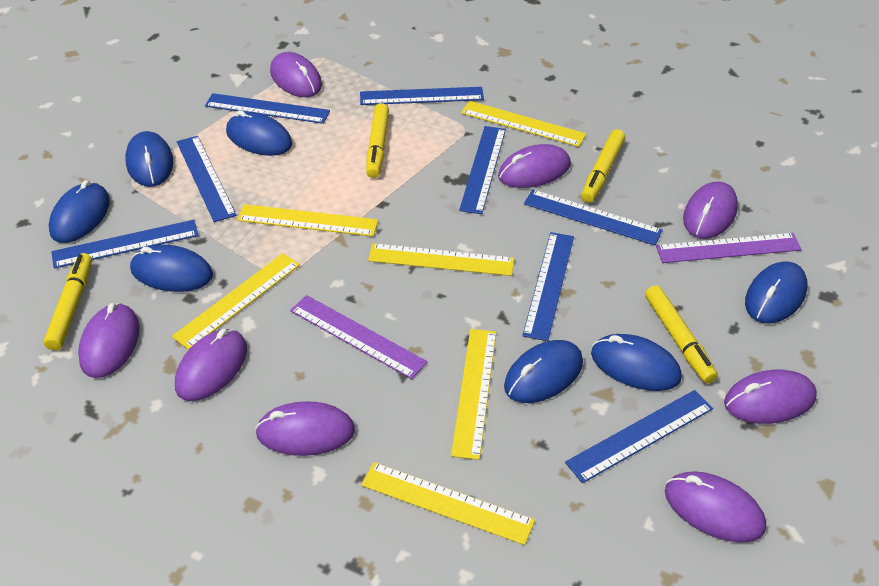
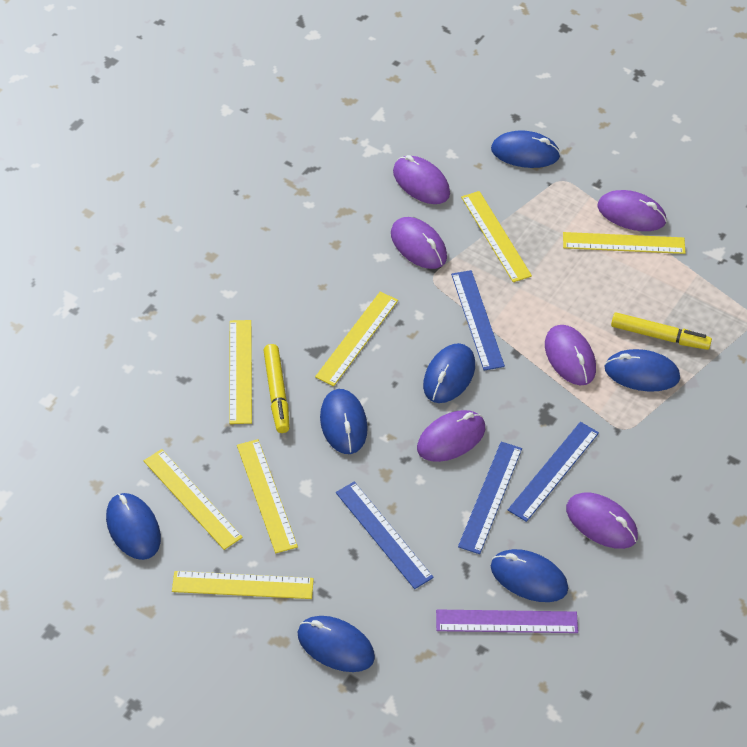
blue ruler: 8 -> 4
purple mouse: 8 -> 6
purple ruler: 2 -> 1
yellow marker: 4 -> 2
yellow ruler: 6 -> 7

